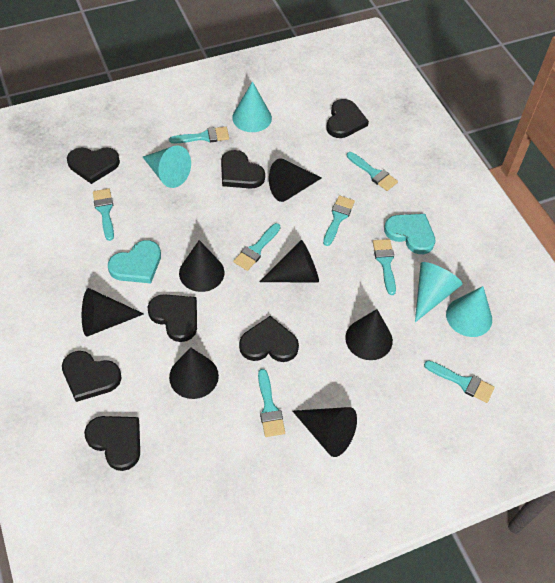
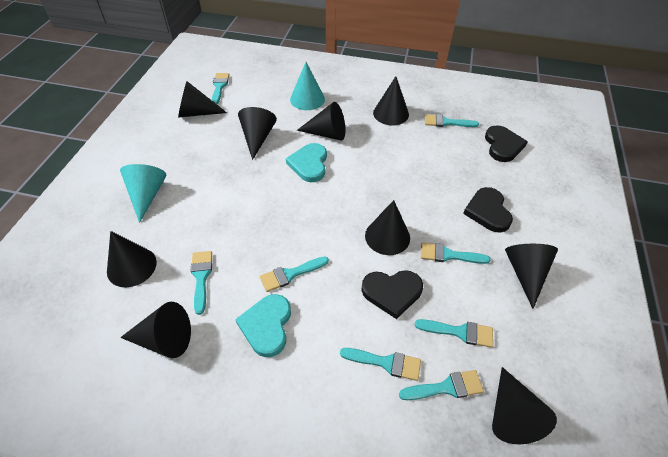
black cone: 7 -> 9
black heart: 7 -> 3
turquoise cone: 4 -> 2

